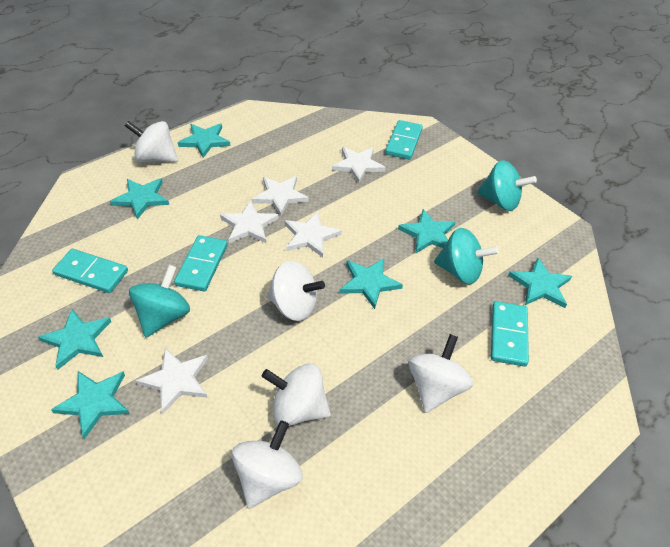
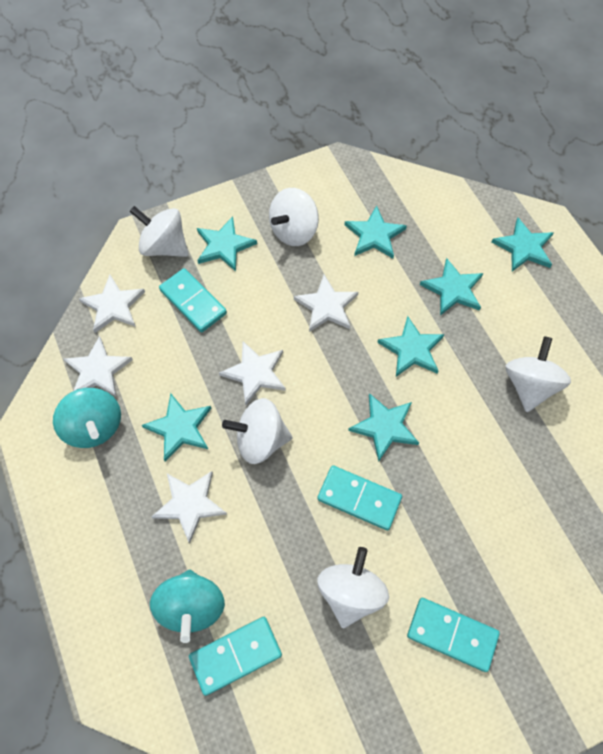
turquoise spinning top: 3 -> 2

